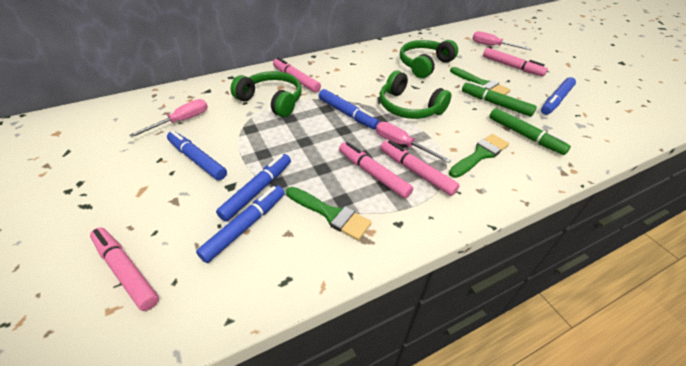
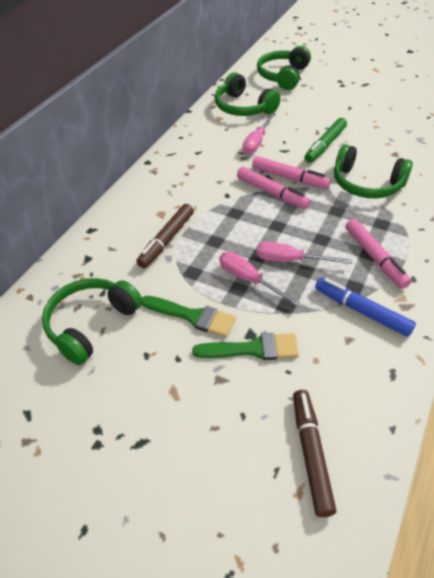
blue marker: 5 -> 1
brown marker: 0 -> 2
green brush: 3 -> 2
green headphones: 3 -> 4
green marker: 2 -> 1
pink marker: 5 -> 3

